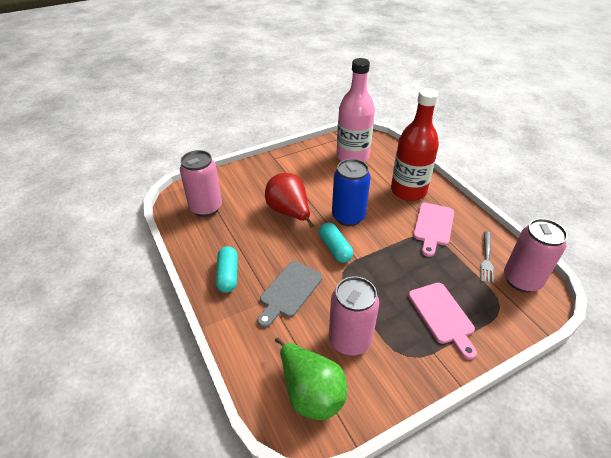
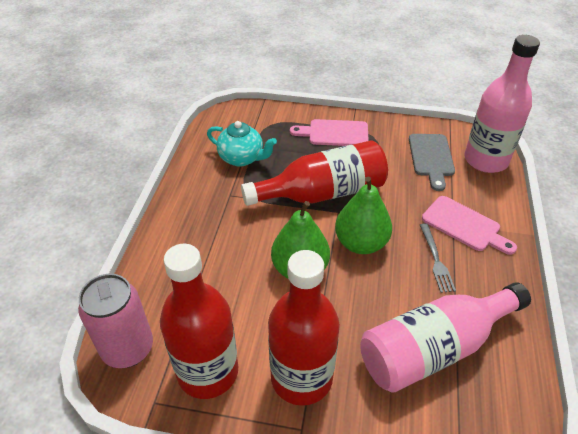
blue can: 1 -> 0
green pear: 1 -> 2
pink bottle: 1 -> 2
pink can: 3 -> 1
red bottle: 1 -> 3
red pear: 1 -> 0
turquoise capsule: 2 -> 0
turquoise teapot: 0 -> 1

